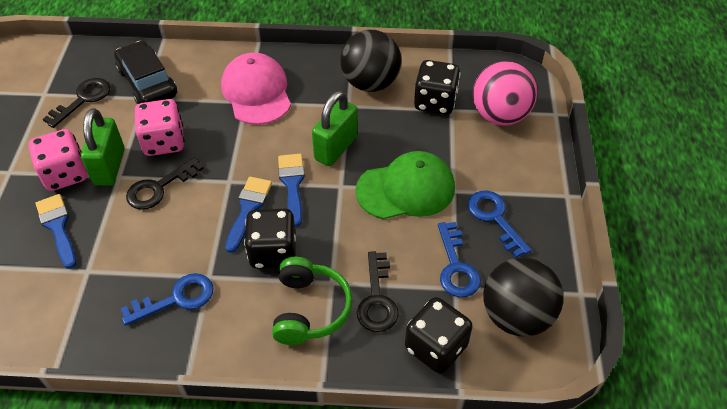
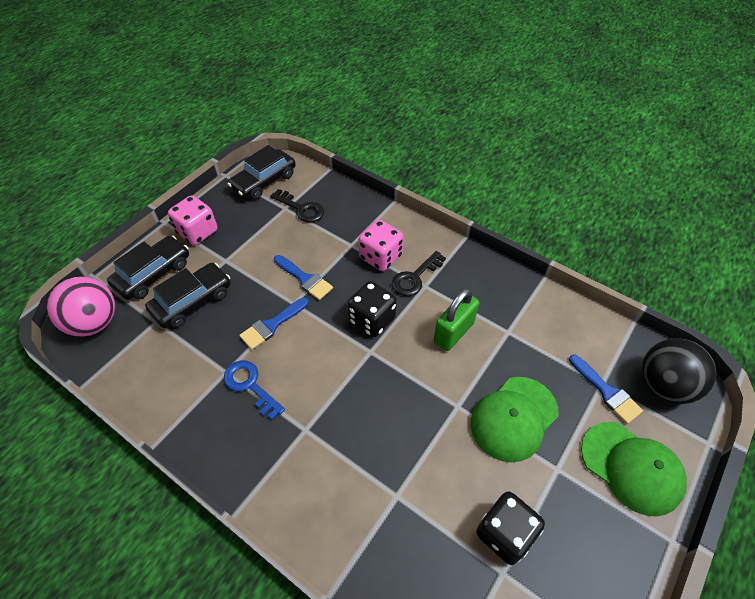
black ball: 2 -> 1
black car: 1 -> 3
black dice: 3 -> 2
black key: 3 -> 2
blue key: 3 -> 1
green cap: 1 -> 2
green headphones: 1 -> 0
green padlock: 2 -> 1
pink cap: 1 -> 0

